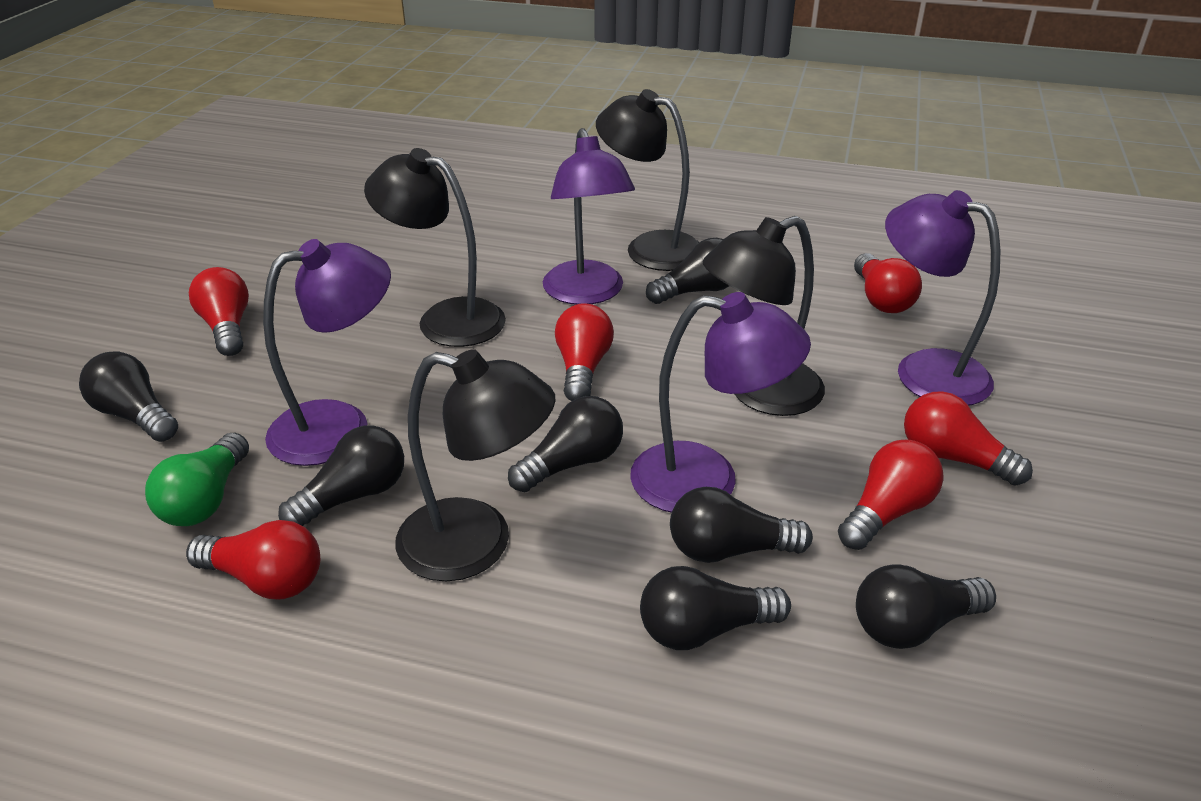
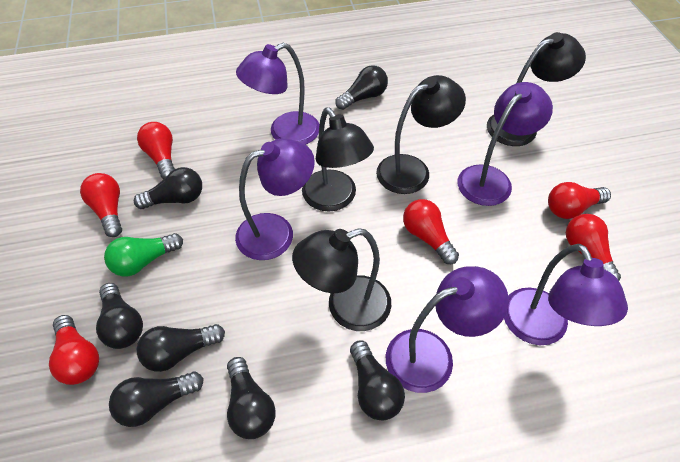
purple lamp: 4 -> 5

